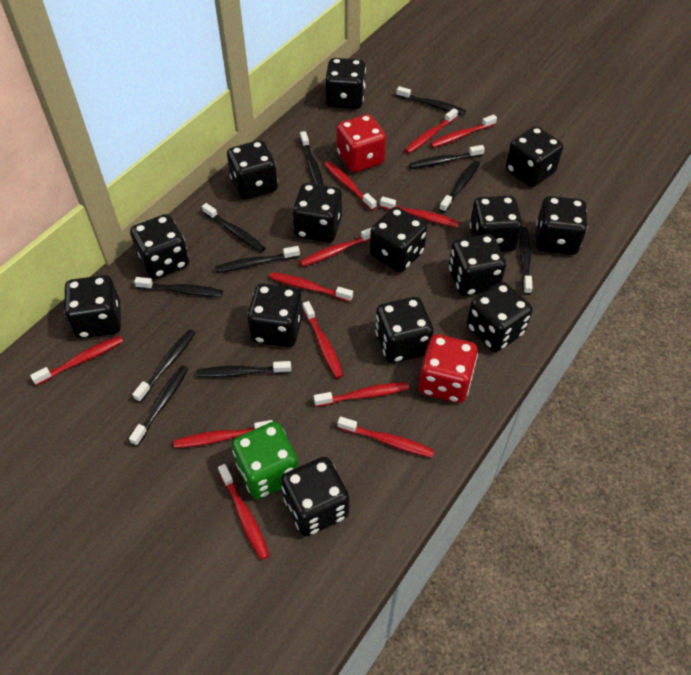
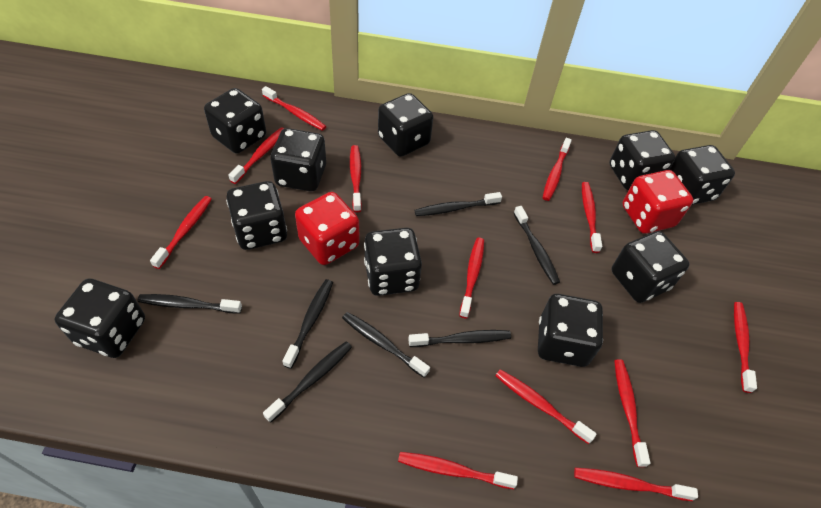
black dice: 14 -> 10
black toothbrush: 11 -> 7
green dice: 1 -> 0

